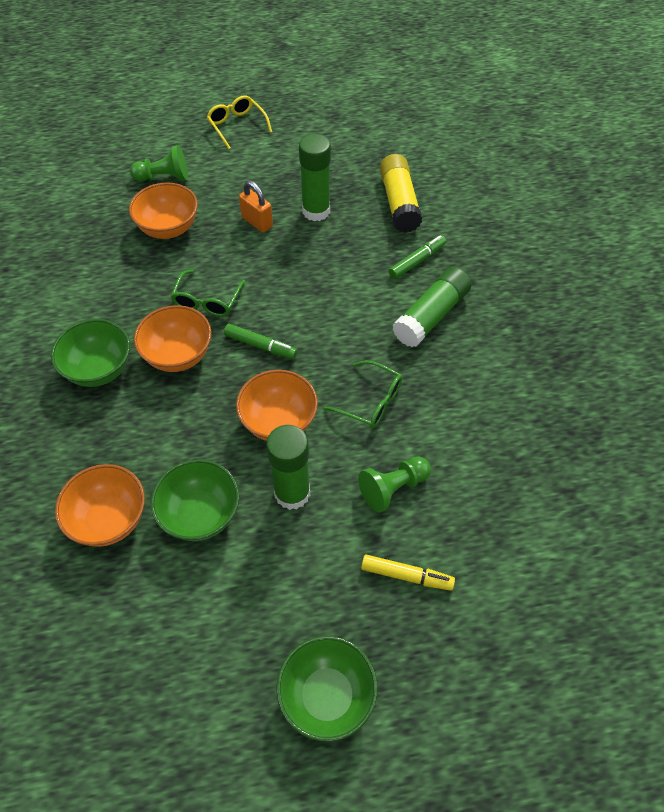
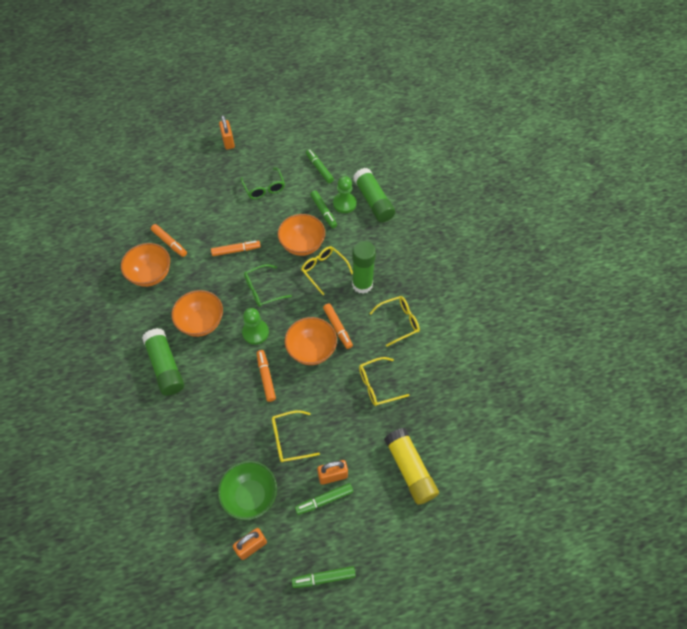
green bowl: 3 -> 1
green marker: 2 -> 4
orange marker: 0 -> 4
orange padlock: 1 -> 3
yellow glasses: 1 -> 4
yellow marker: 1 -> 0

